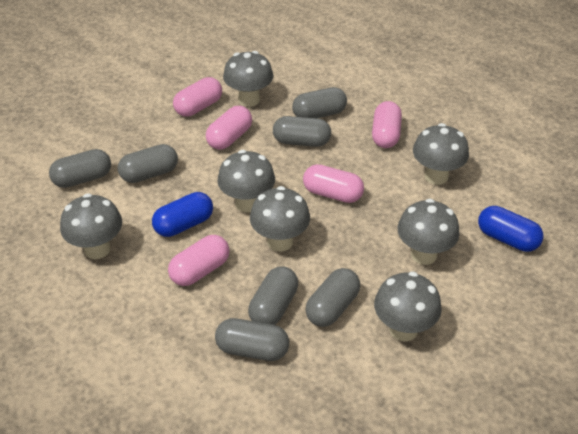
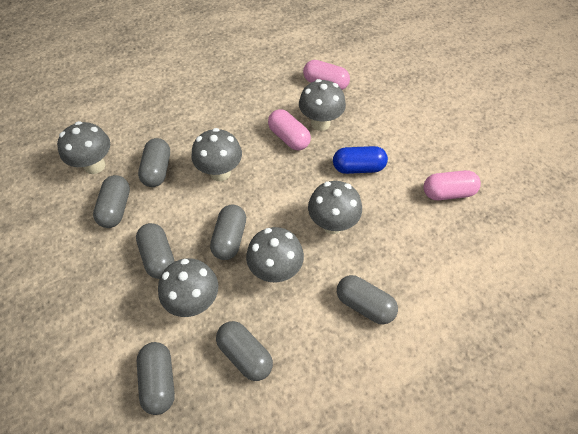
blue capsule: 2 -> 1
grey mushroom: 7 -> 6
pink capsule: 5 -> 3

